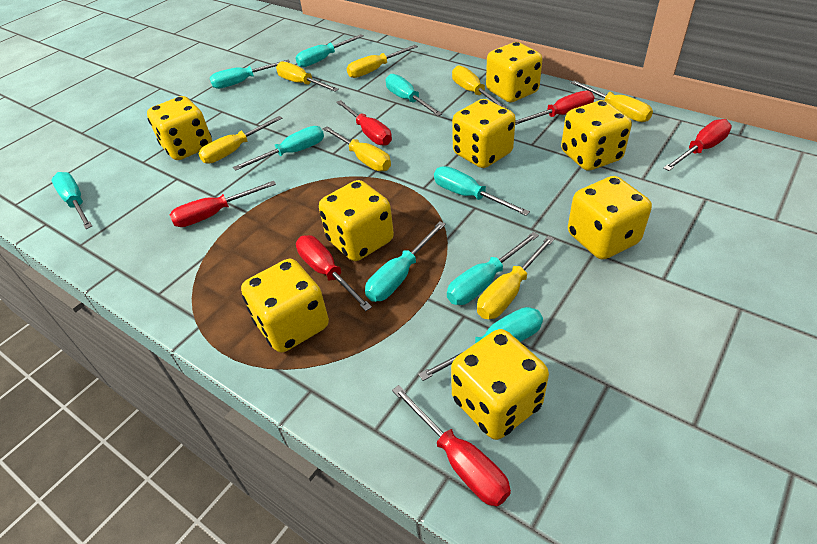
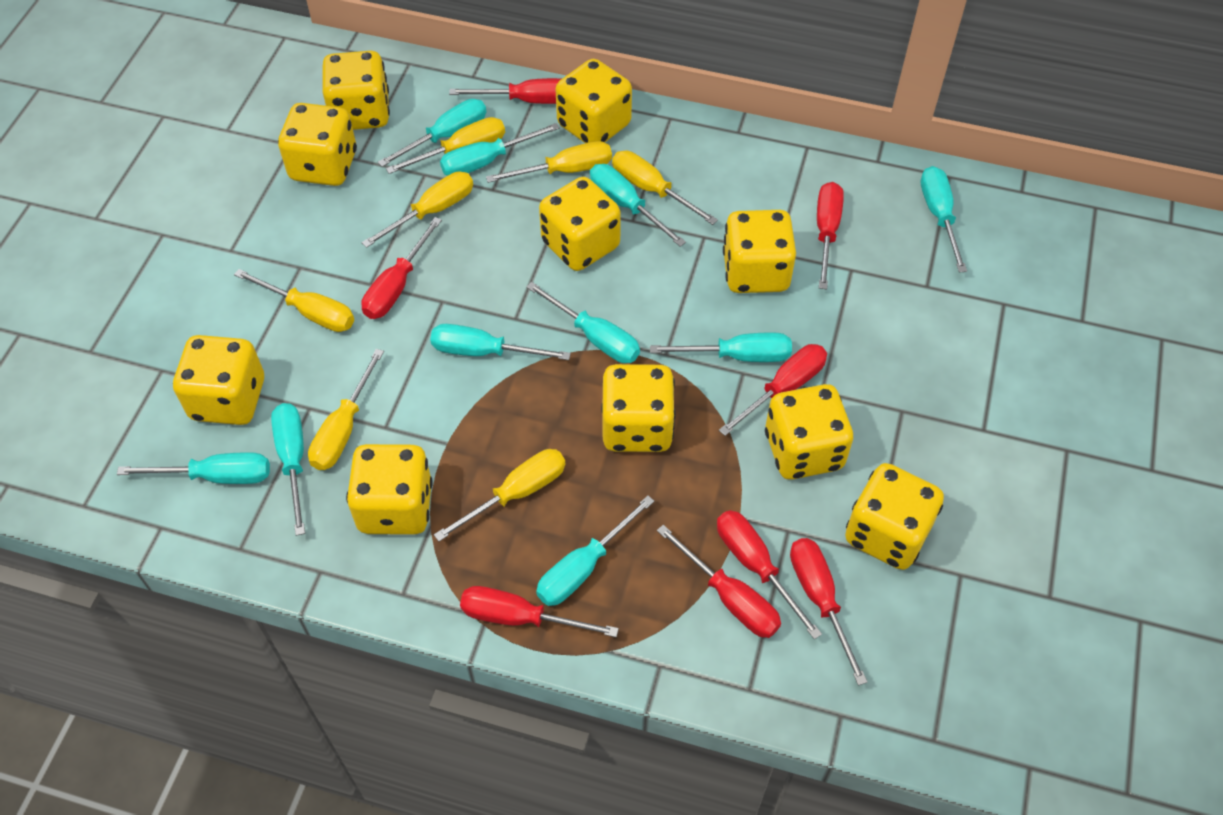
red screwdriver: 6 -> 8
turquoise screwdriver: 9 -> 10
yellow dice: 8 -> 10

